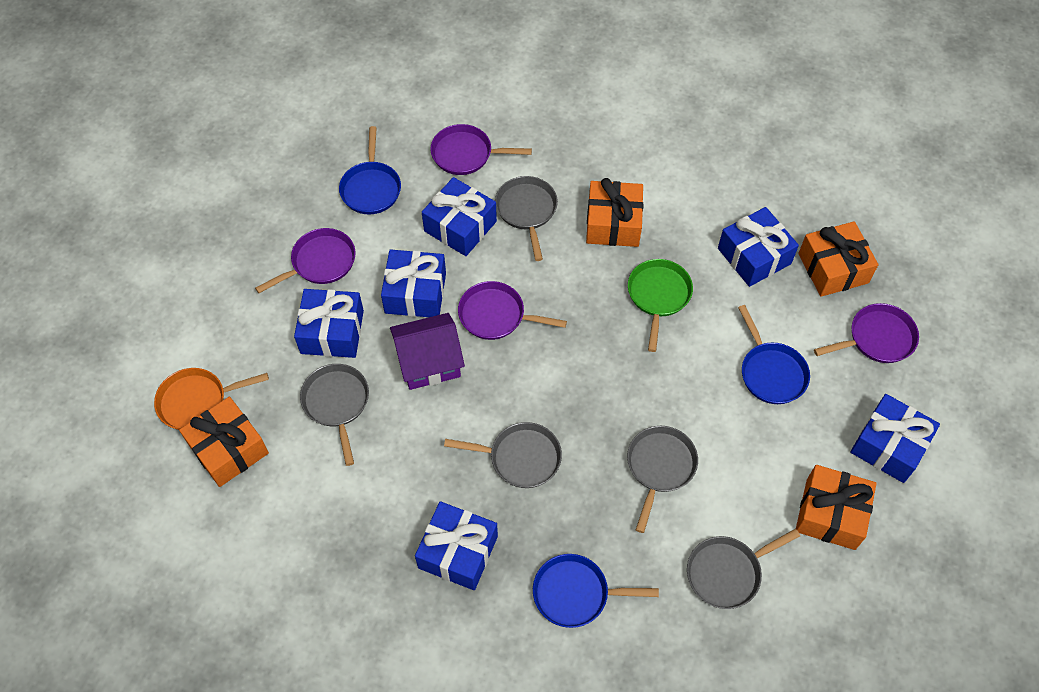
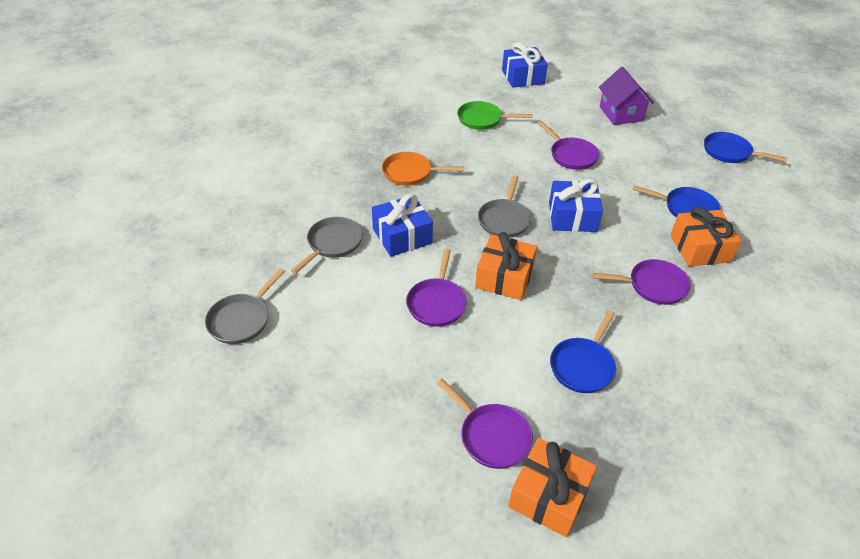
blue gift: 6 -> 3
grey pan: 5 -> 3
orange gift: 4 -> 3

